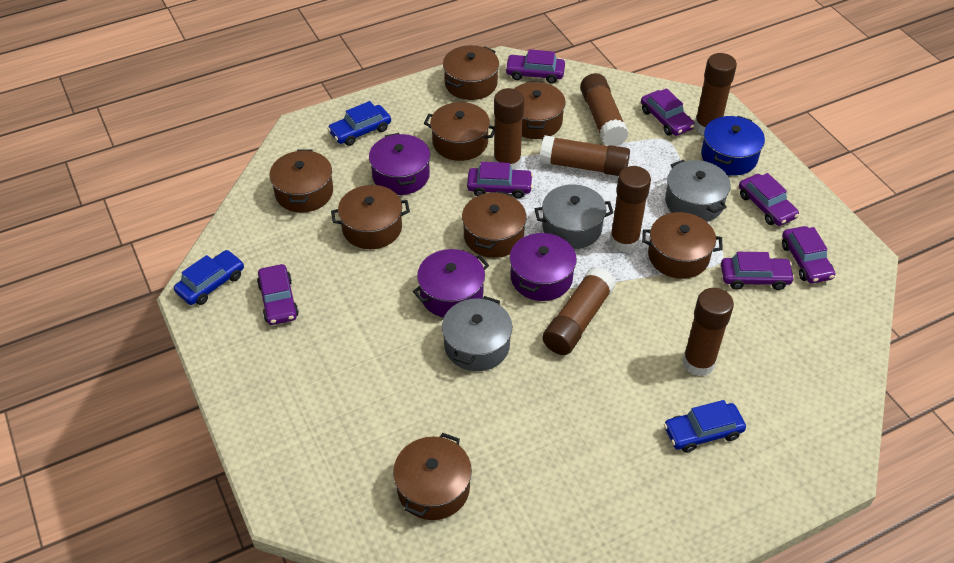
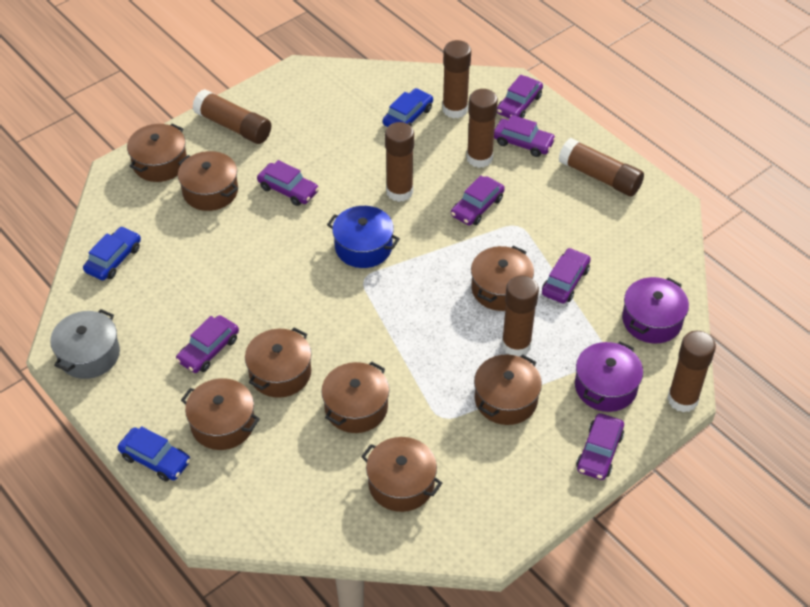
grey pot: 3 -> 1
purple pot: 3 -> 2

